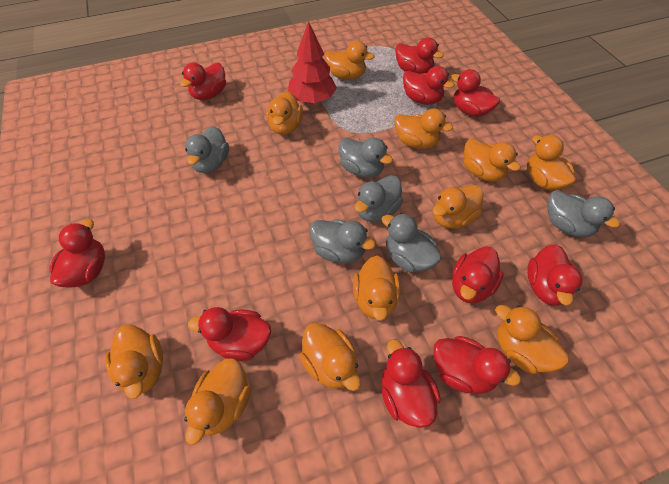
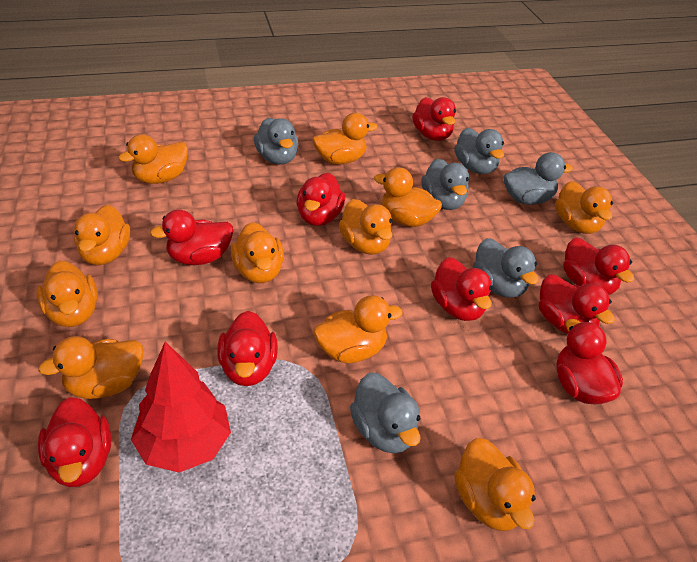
red duck: 10 -> 9

